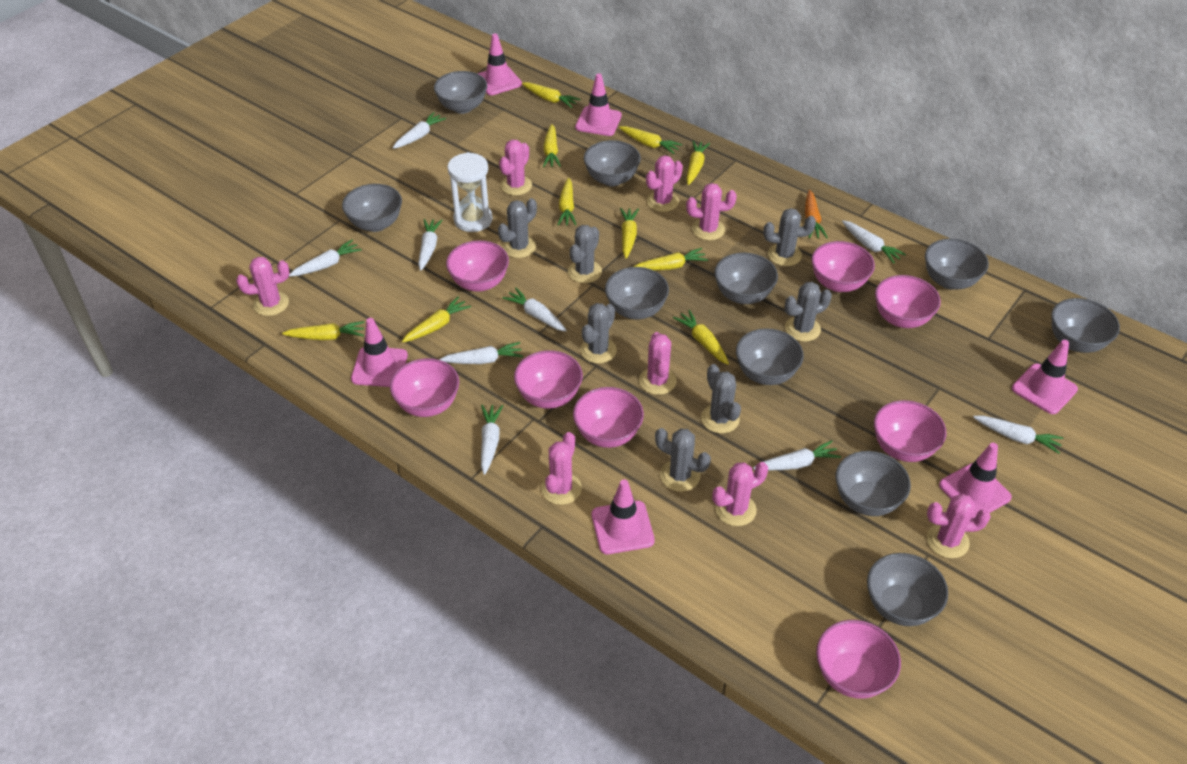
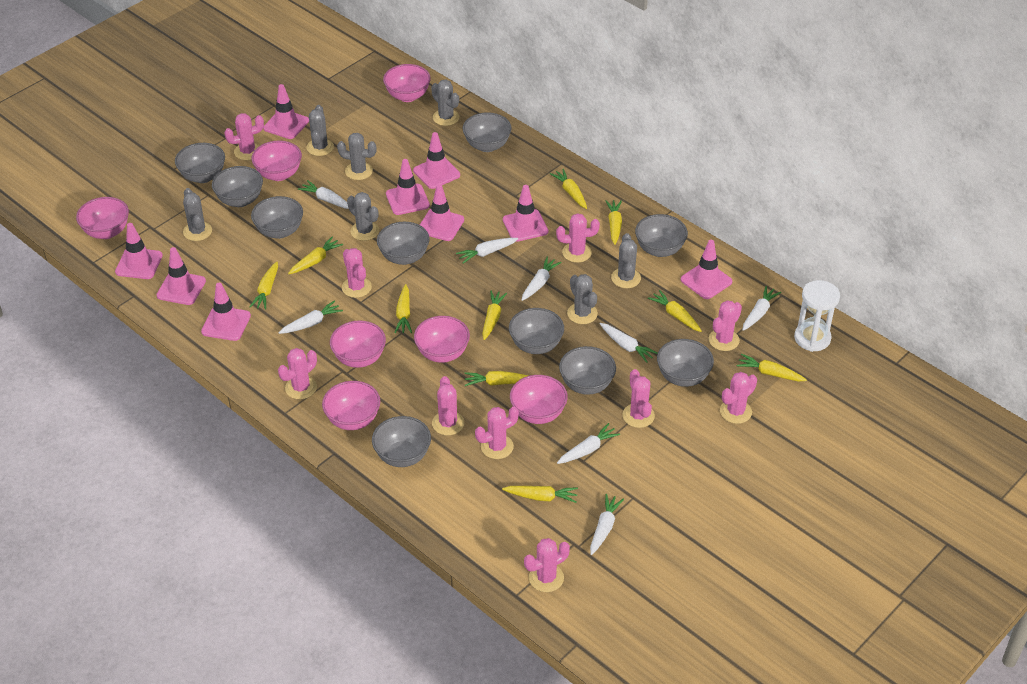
orange carrot: 1 -> 0
pink bowl: 8 -> 7
pink cactus: 8 -> 10
pink traffic cone: 6 -> 9
white carrot: 9 -> 8

